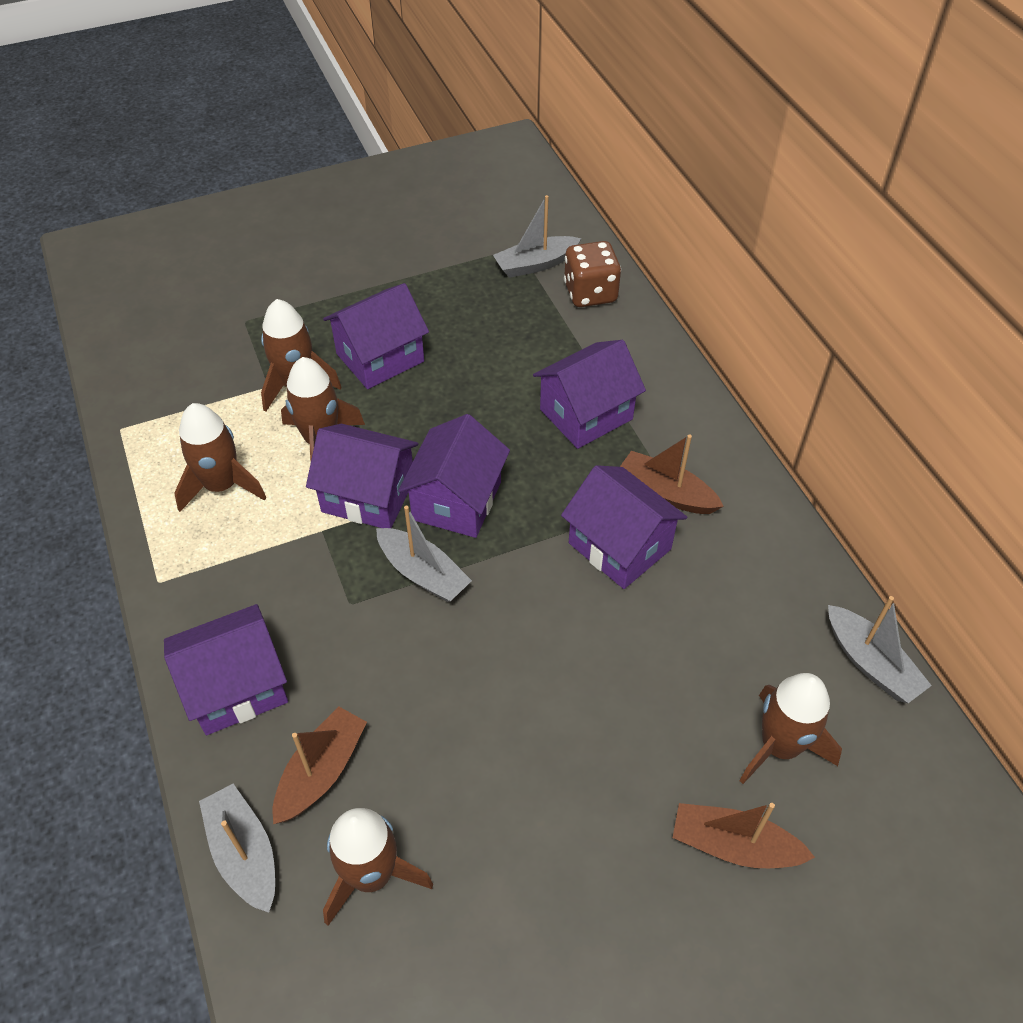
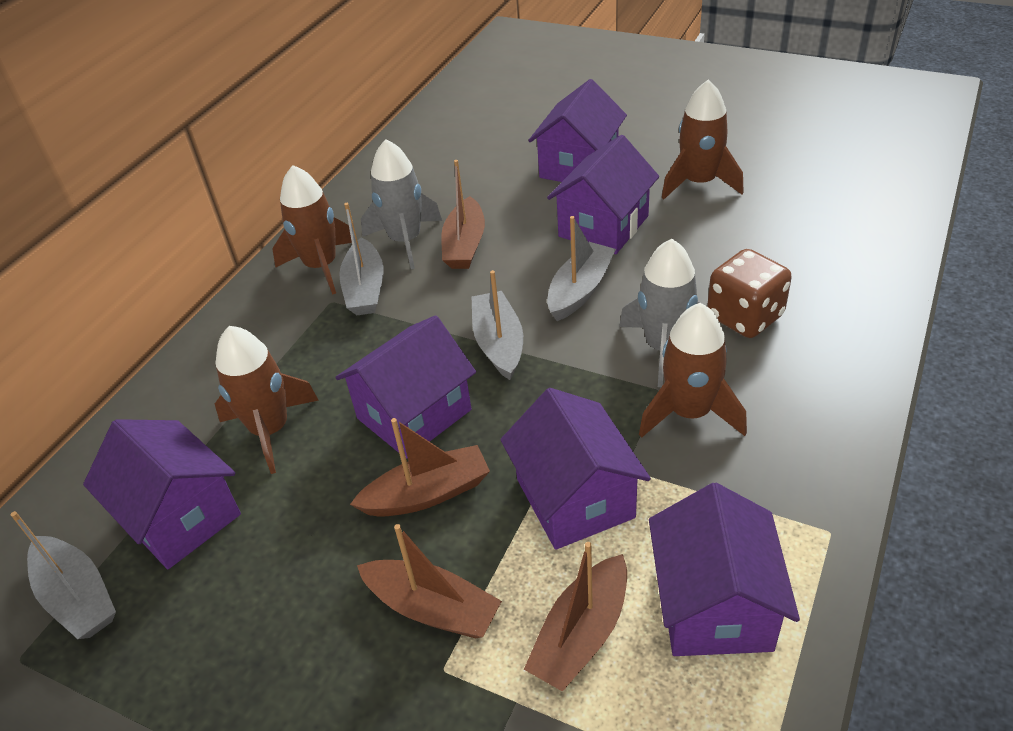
brown boat: 3 -> 4
brown rocket: 5 -> 4
grey rocket: 0 -> 2

